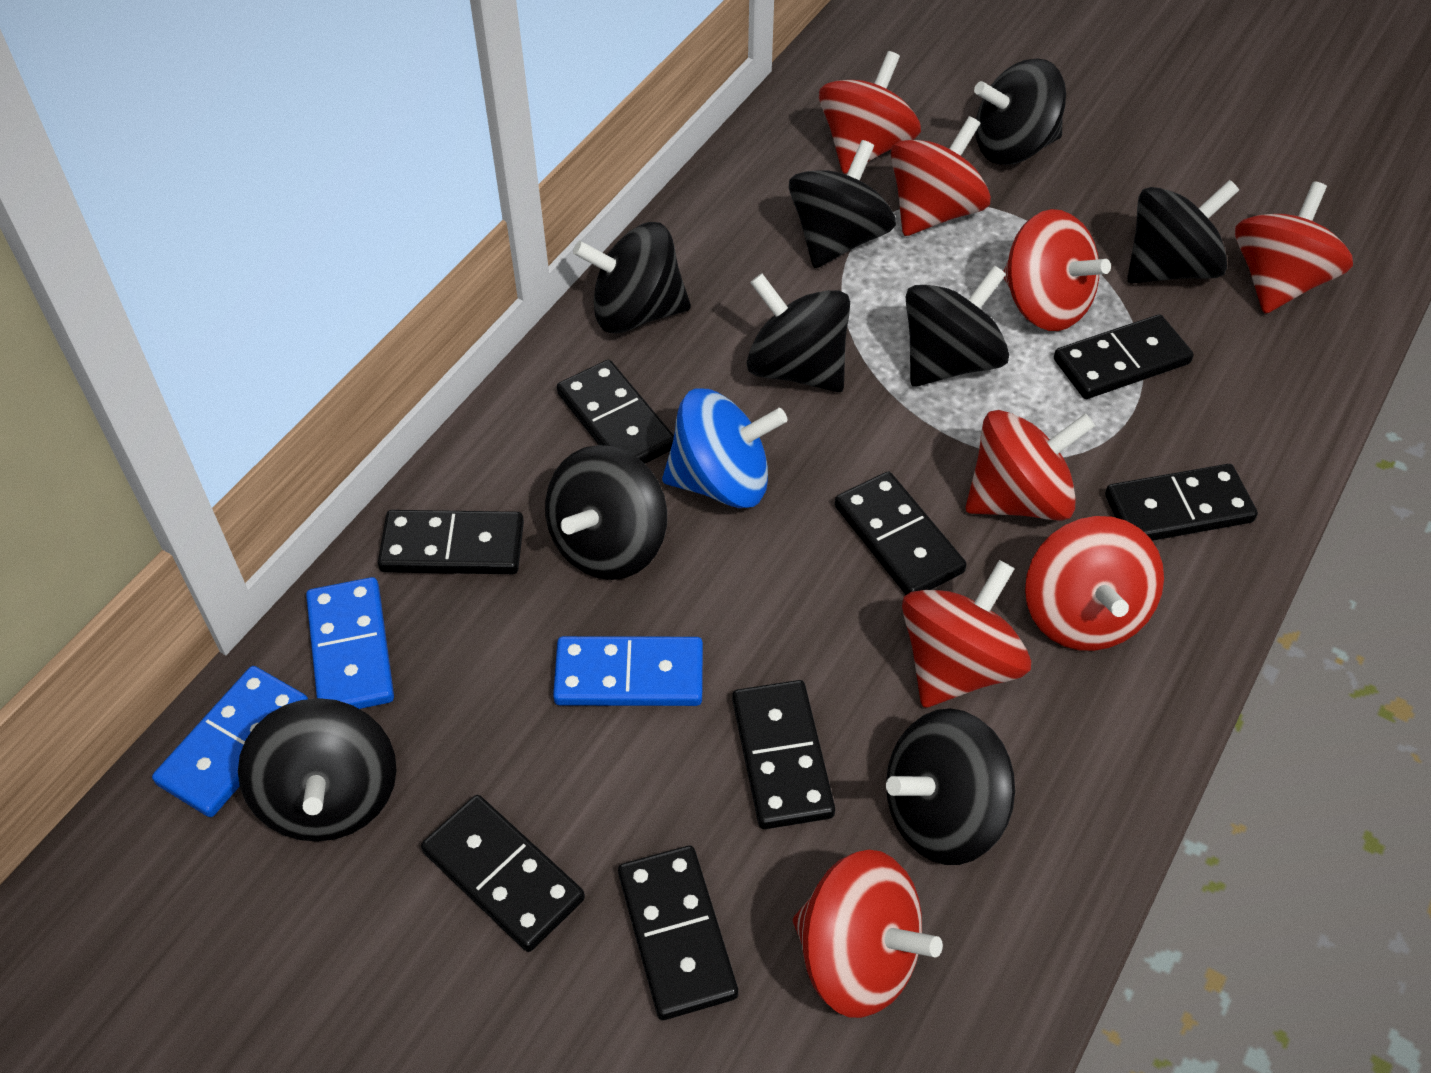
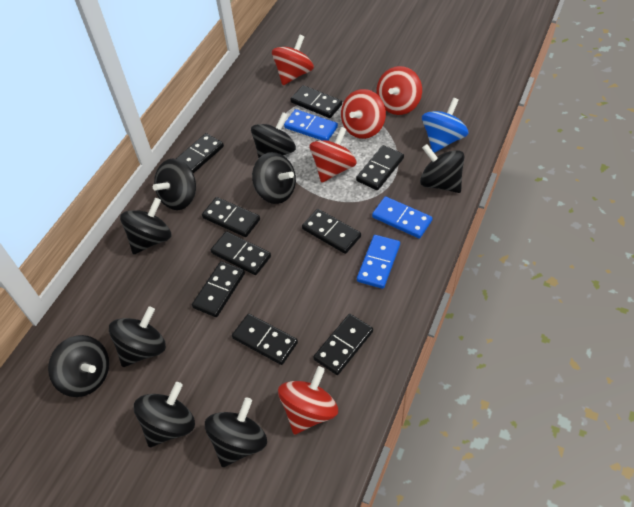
black domino: 8 -> 9
red spinning top: 8 -> 5

